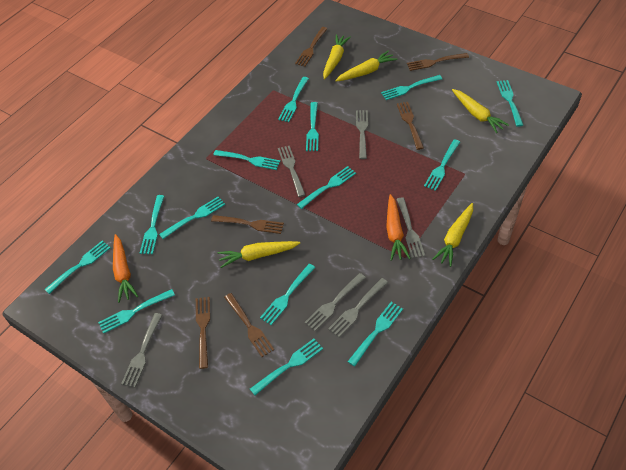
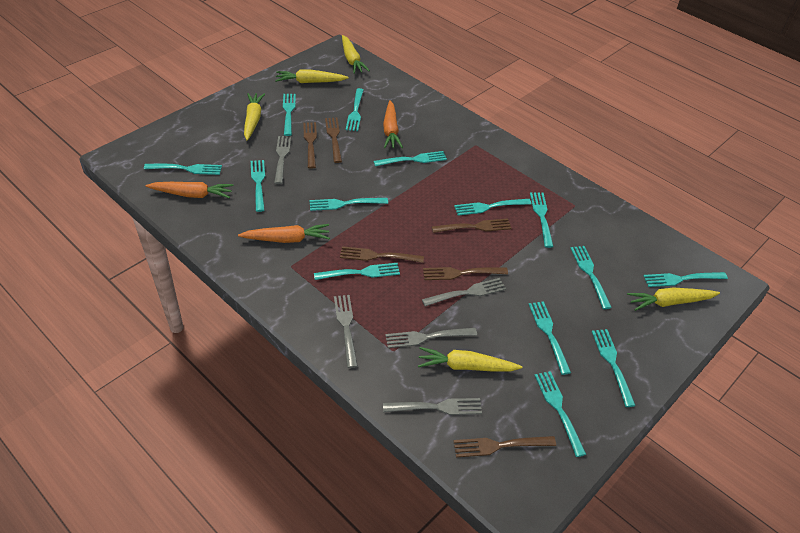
grey fork: 6 -> 5
orange carrot: 2 -> 3

